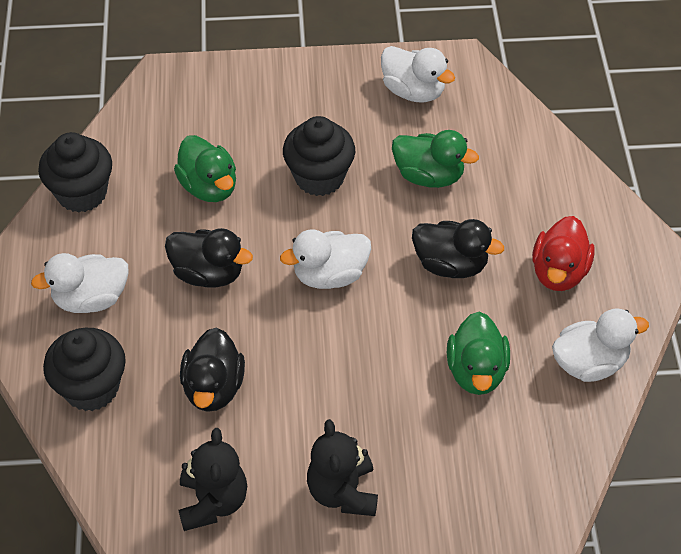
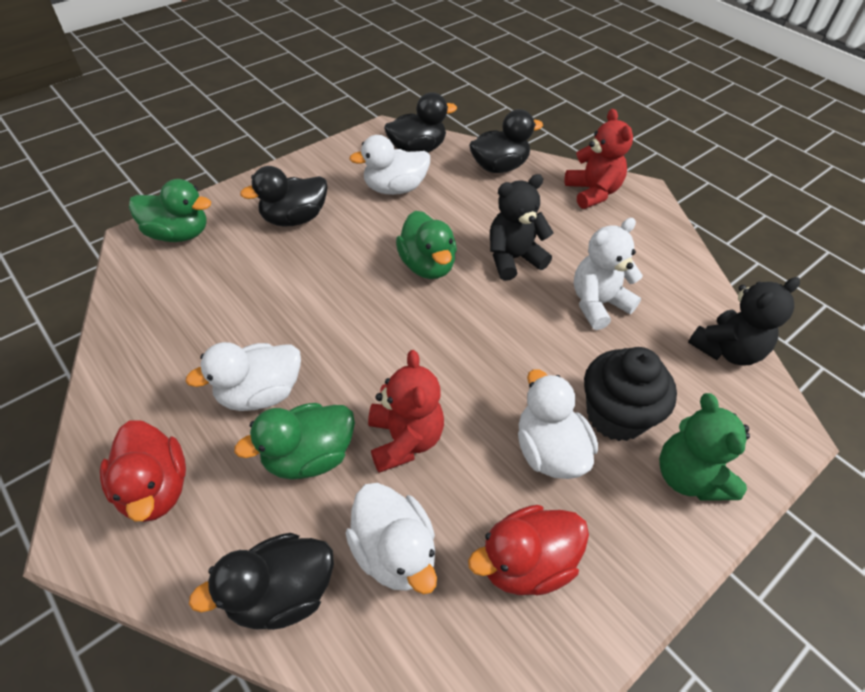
black cupcake: 3 -> 1
black duck: 3 -> 4
green teddy bear: 0 -> 1
red duck: 1 -> 2
red teddy bear: 0 -> 2
white teddy bear: 0 -> 1

